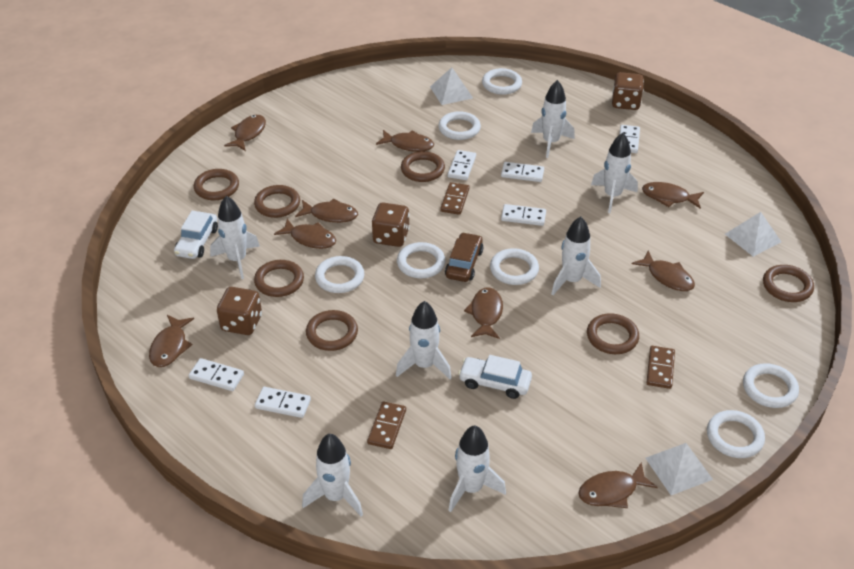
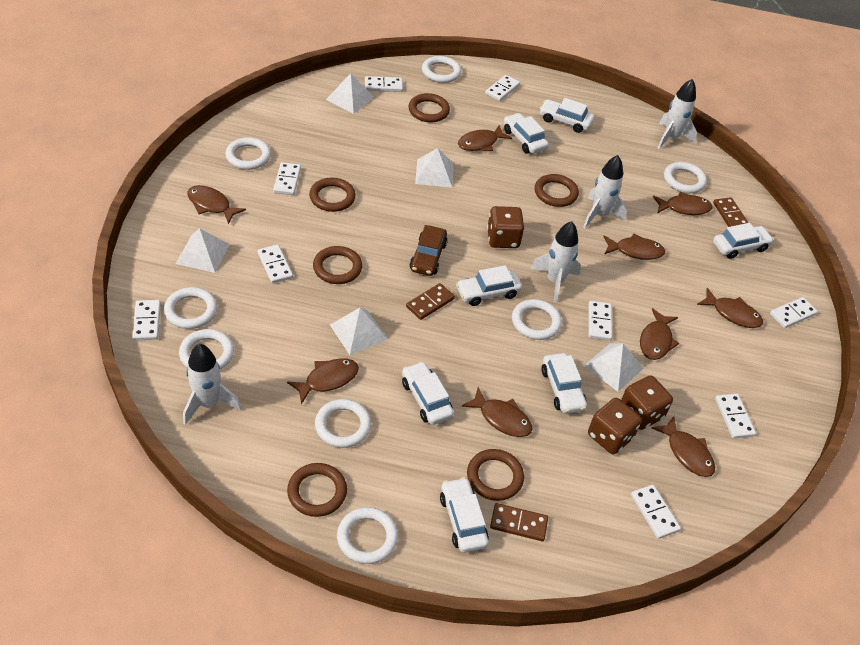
brown ring: 7 -> 6
white car: 2 -> 7
white domino: 6 -> 9
white pyramid: 3 -> 5
white ring: 7 -> 8
white rocket: 7 -> 4

